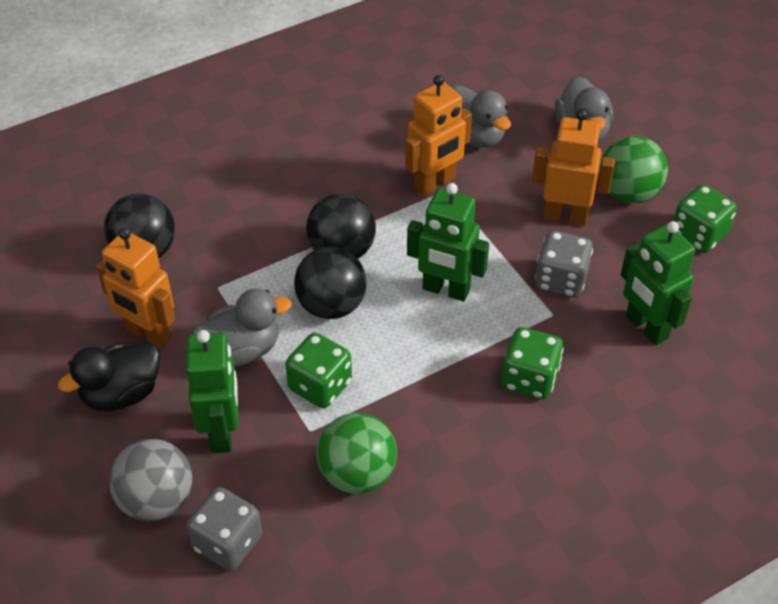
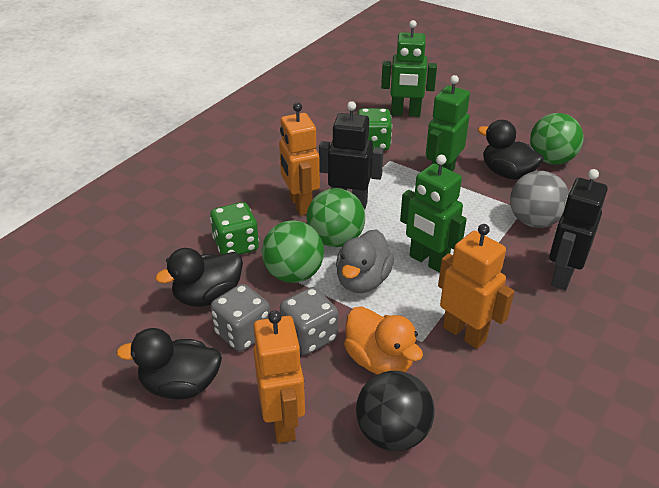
black ball: 3 -> 1
black duck: 1 -> 3
black robot: 0 -> 2
green ball: 2 -> 3
green dice: 3 -> 2
grey duck: 3 -> 1
orange duck: 0 -> 1

